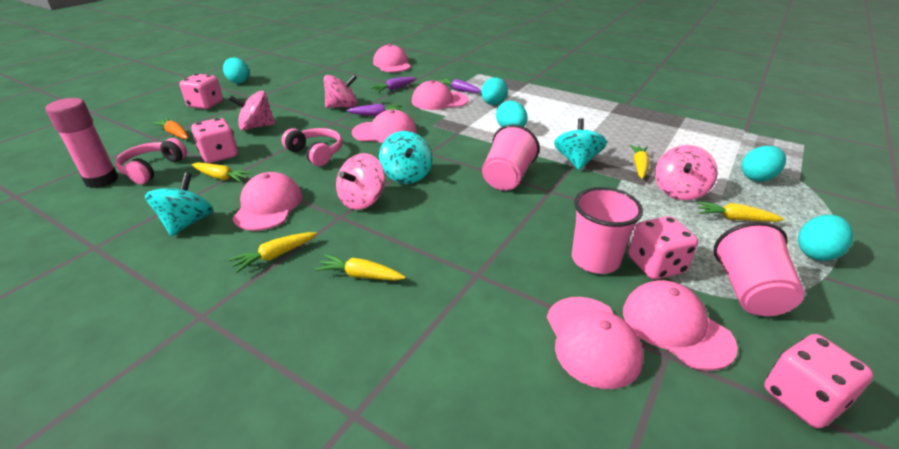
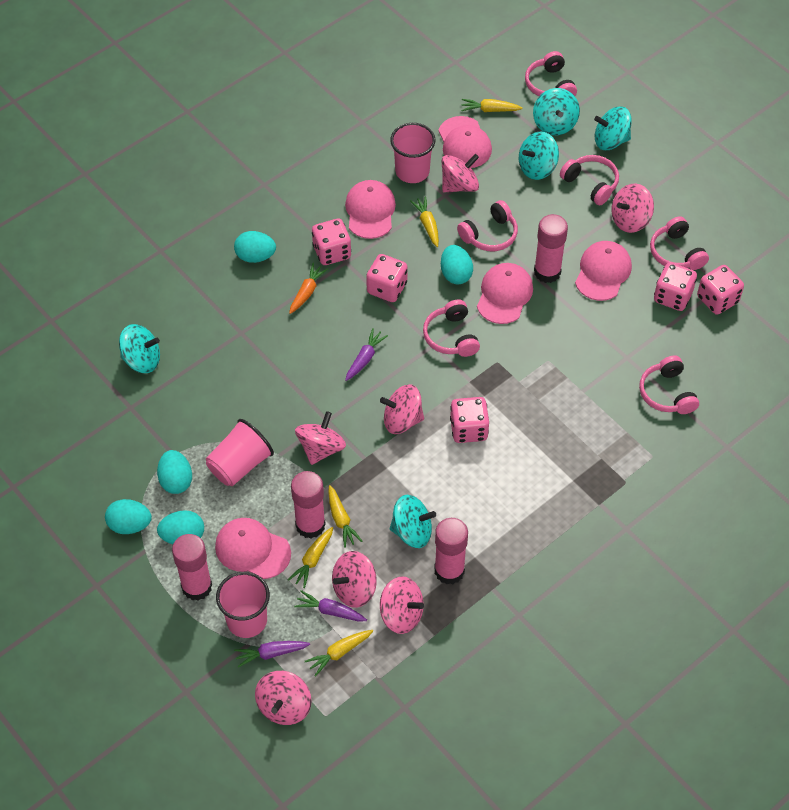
pink cap: 6 -> 5
pink dice: 4 -> 5
pink glue stick: 1 -> 4
pink headphones: 2 -> 6
pink spinning top: 4 -> 7
turquoise spinning top: 3 -> 5

